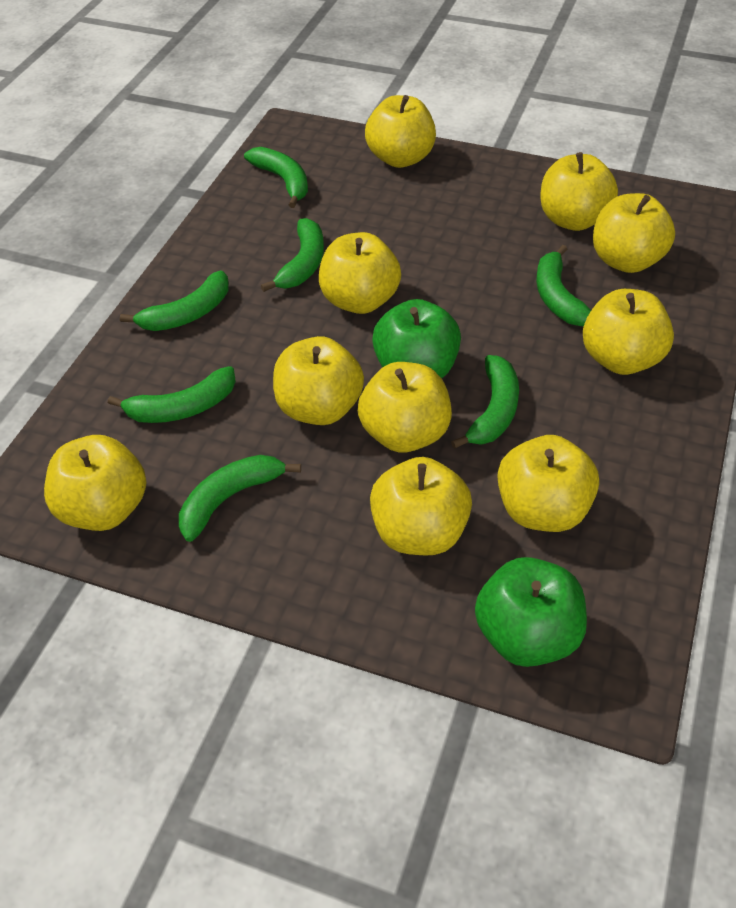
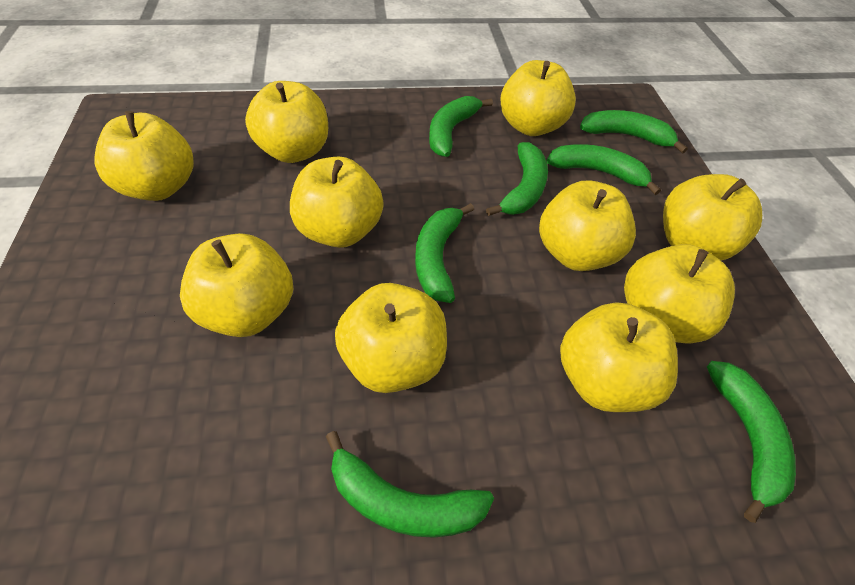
green apple: 2 -> 0

